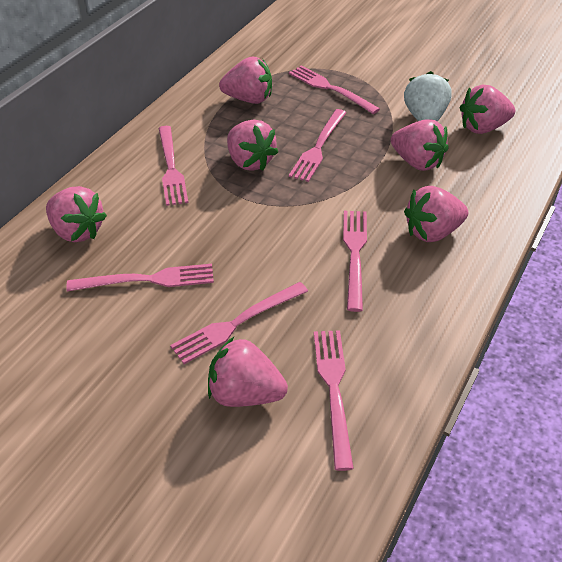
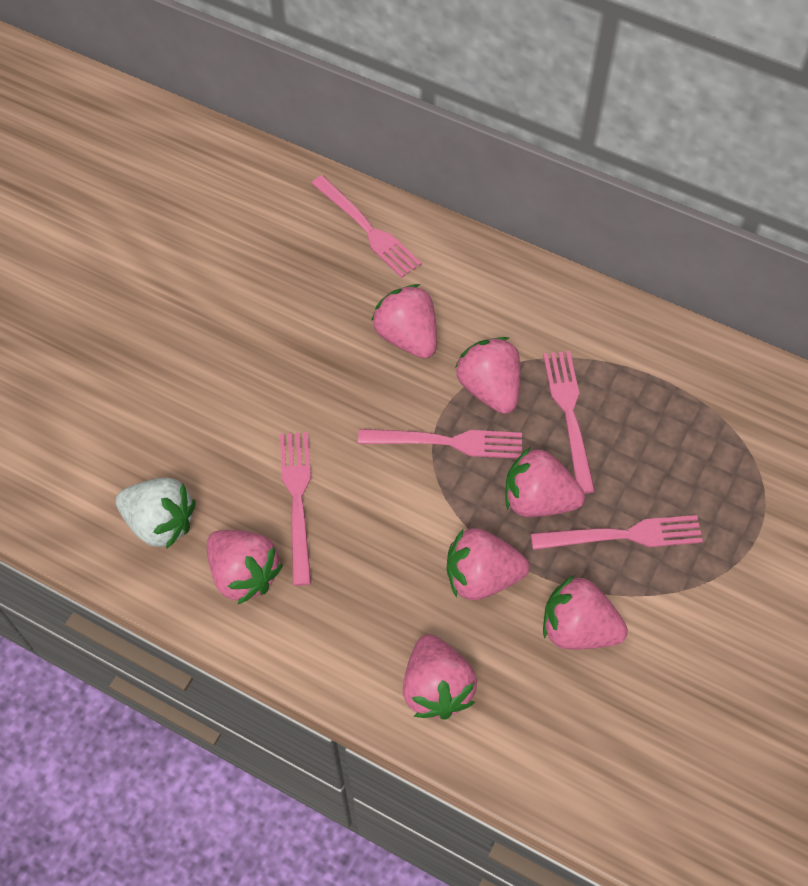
pink fork: 7 -> 5

